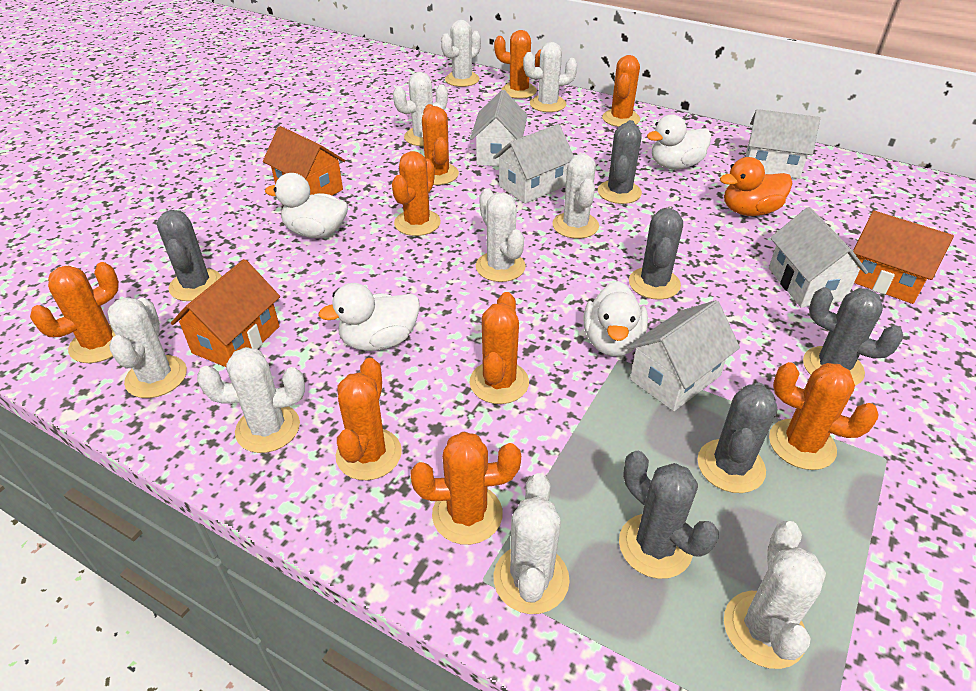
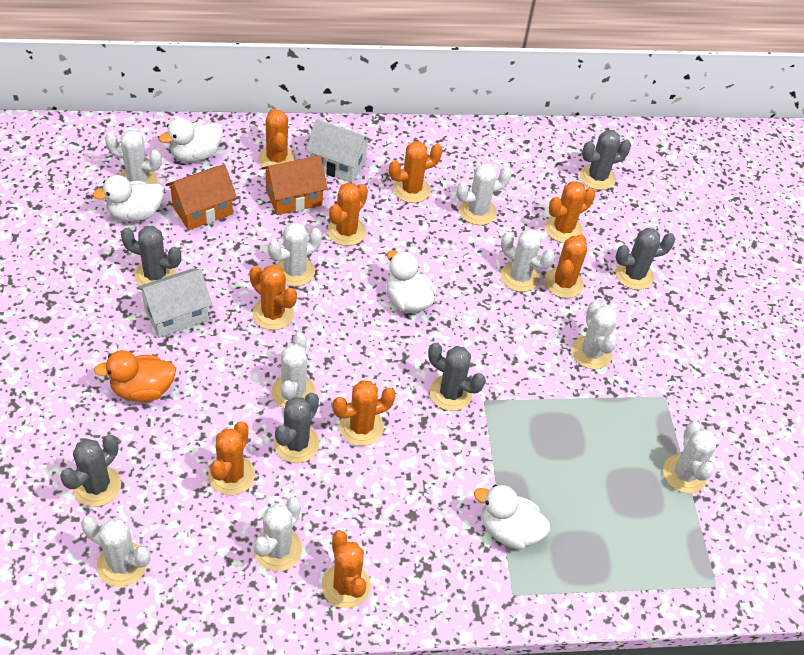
orange house: 3 -> 2
white house: 5 -> 2

